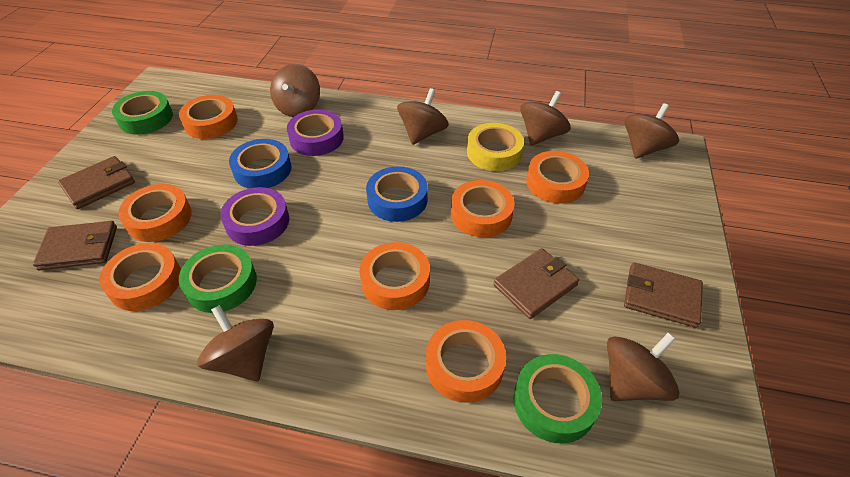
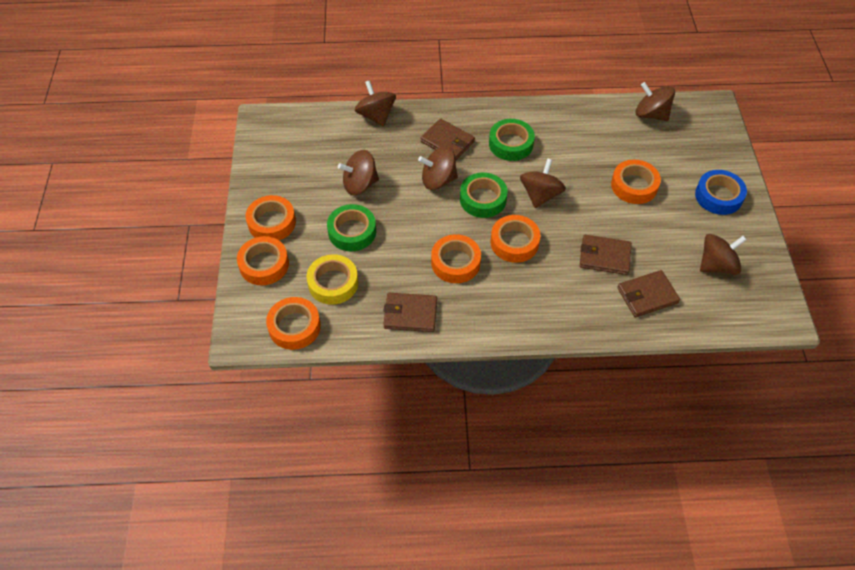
blue tape: 2 -> 1
orange tape: 7 -> 6
purple tape: 2 -> 0

